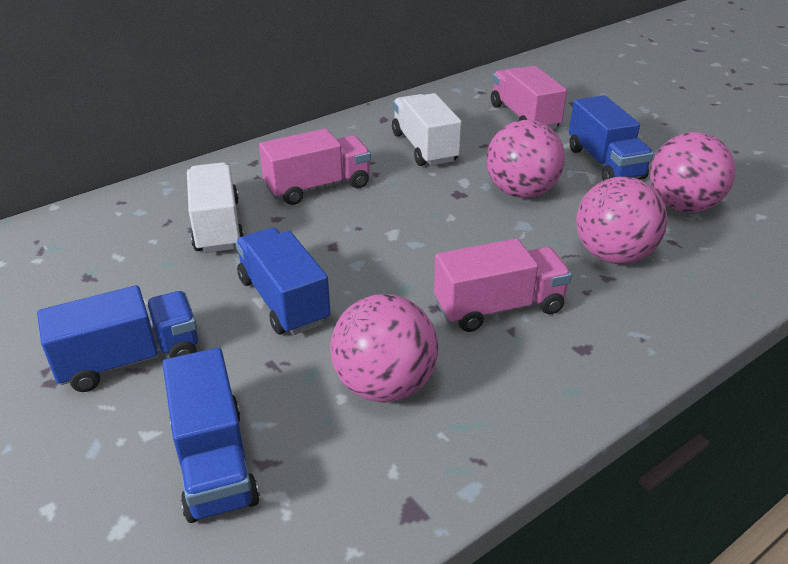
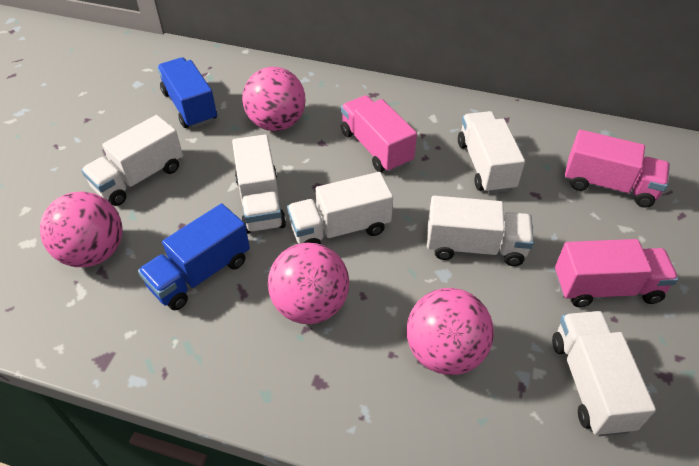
blue truck: 4 -> 2
white truck: 2 -> 6

